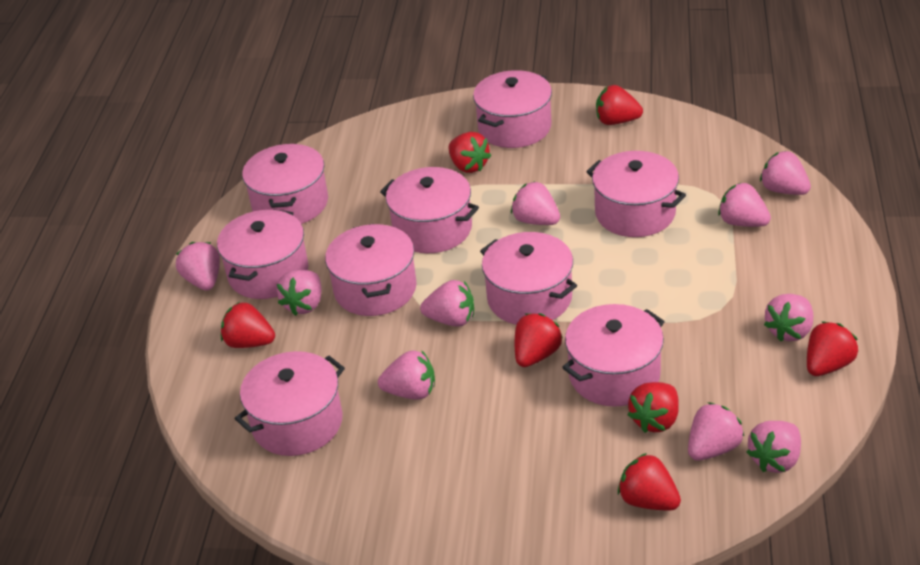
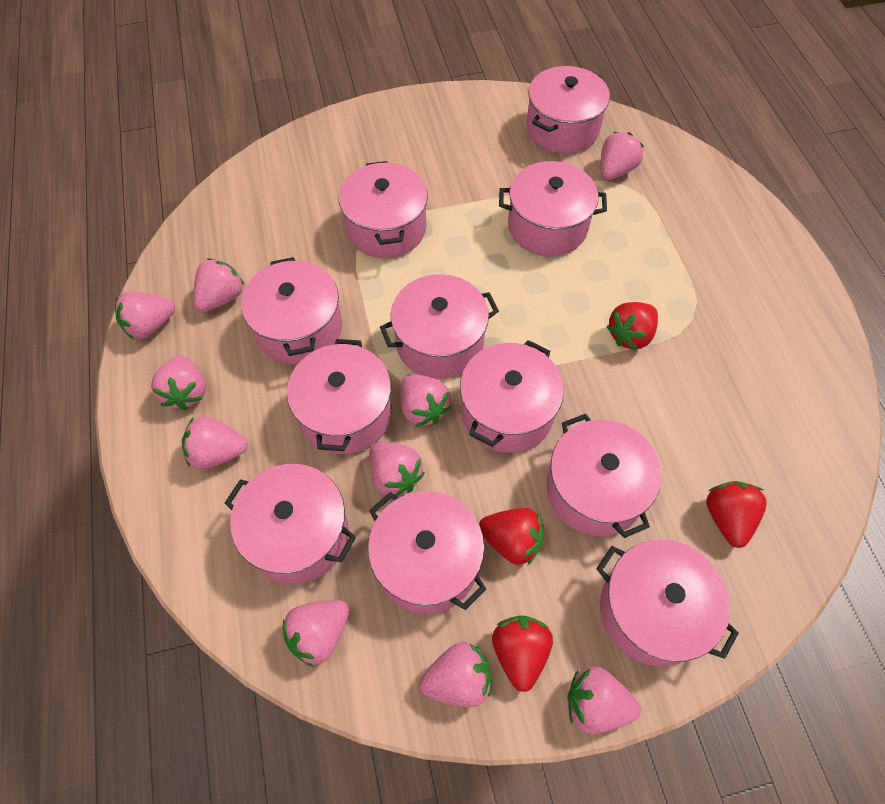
pink pot: 9 -> 11
red strawberry: 7 -> 4

